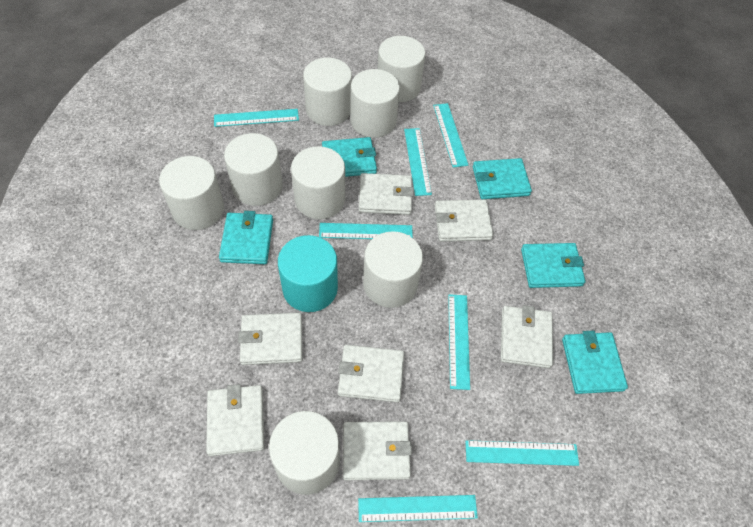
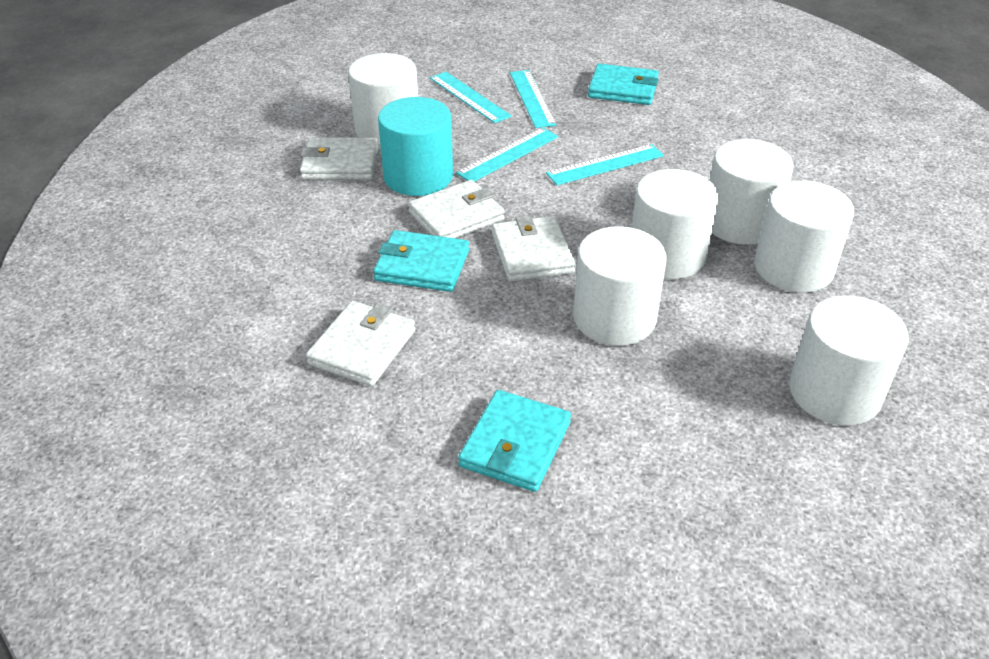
turquoise ruler: 7 -> 4
turquoise wallet: 5 -> 3
white cylinder: 8 -> 6
white wallet: 7 -> 4

